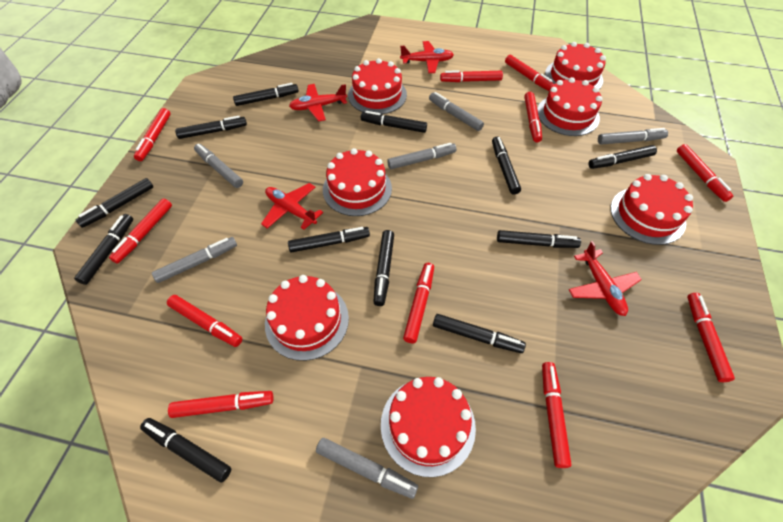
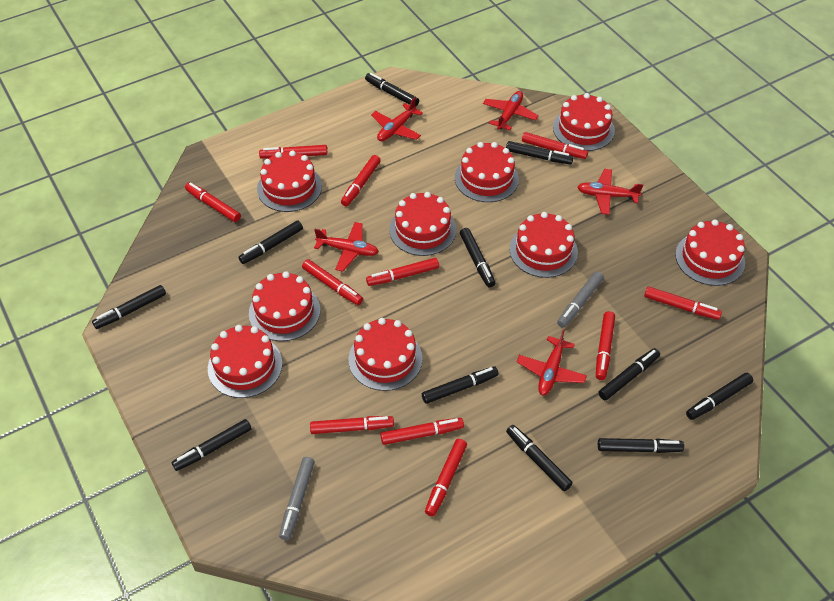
black marker: 12 -> 11
grey marker: 6 -> 2
red cake: 7 -> 9
red plane: 4 -> 5

